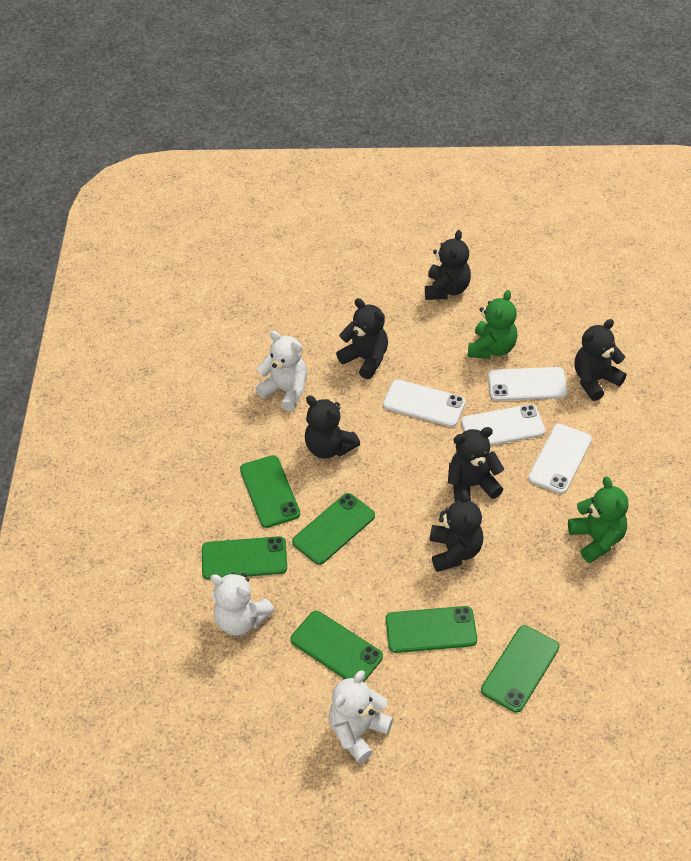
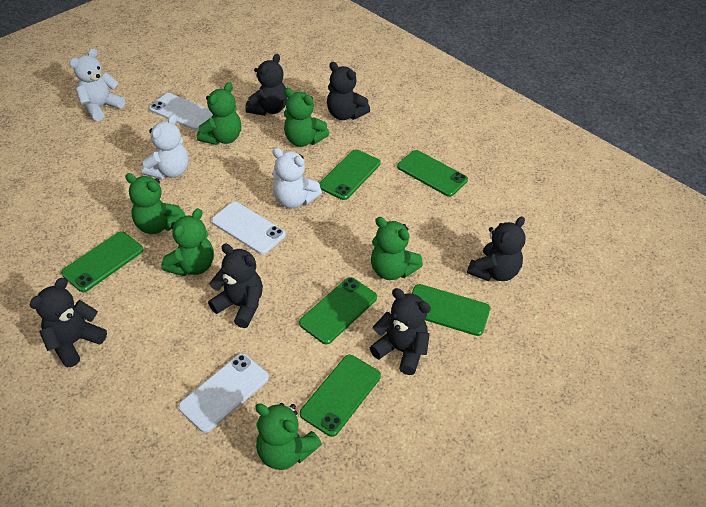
green teddy bear: 2 -> 6
white phone: 4 -> 3

